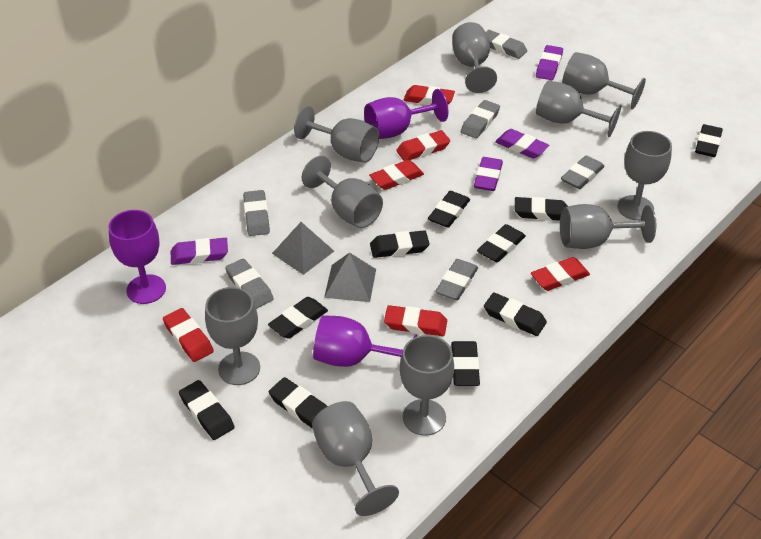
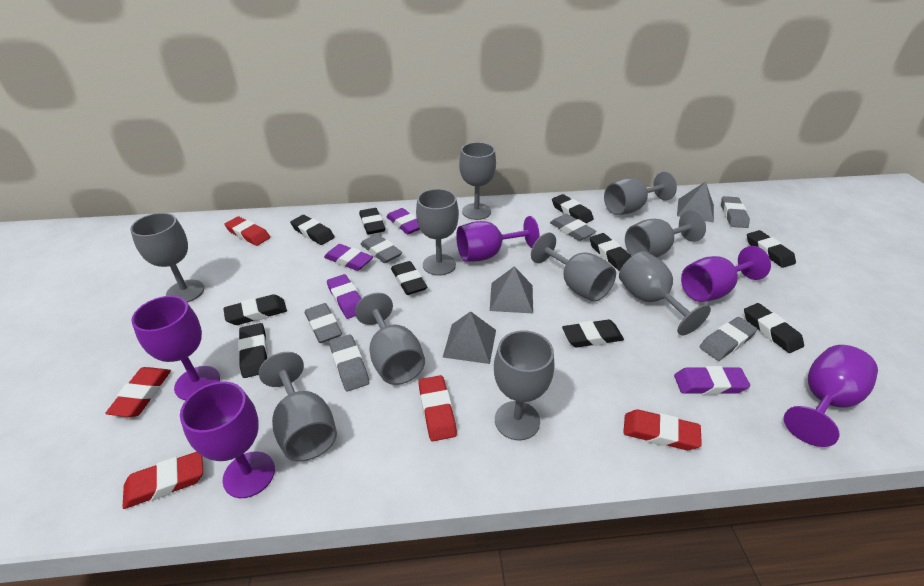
grey pyramid: 2 -> 3
purple goblet: 3 -> 5
red eraser: 6 -> 5

